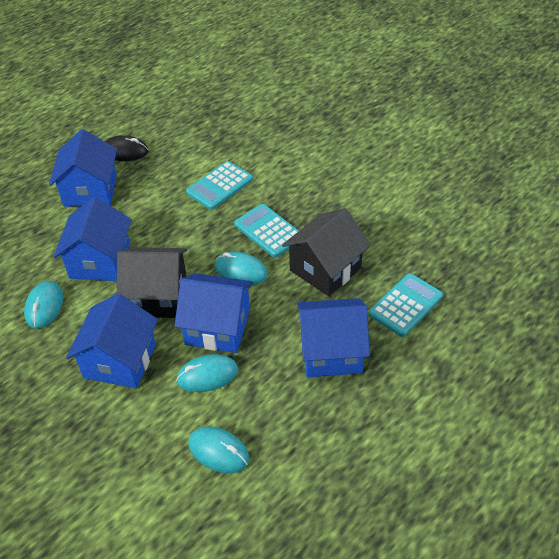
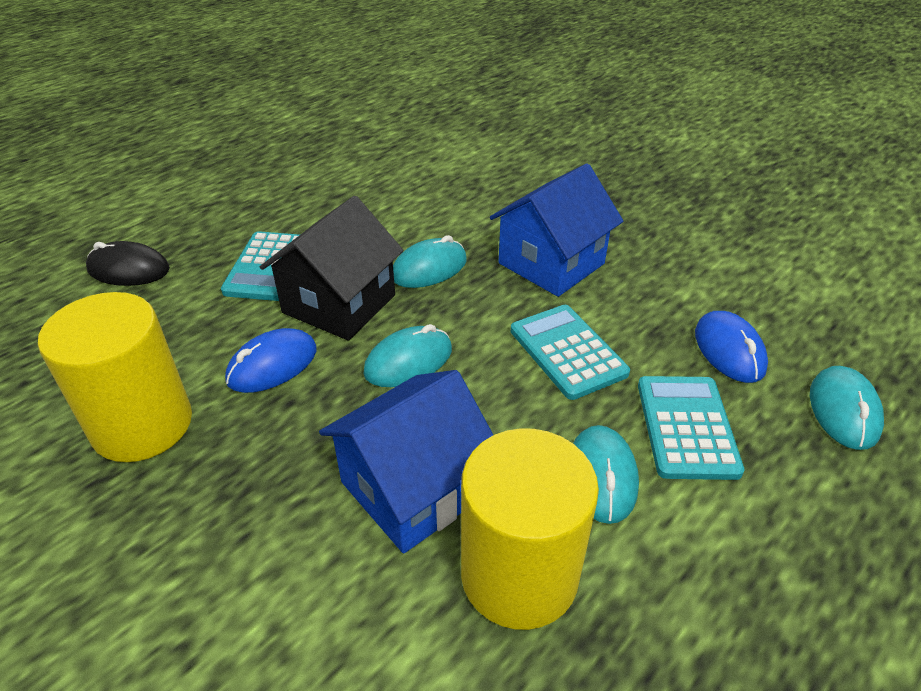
black house: 2 -> 1
blue house: 5 -> 2
blue mouse: 0 -> 2
yellow cylinder: 0 -> 2

